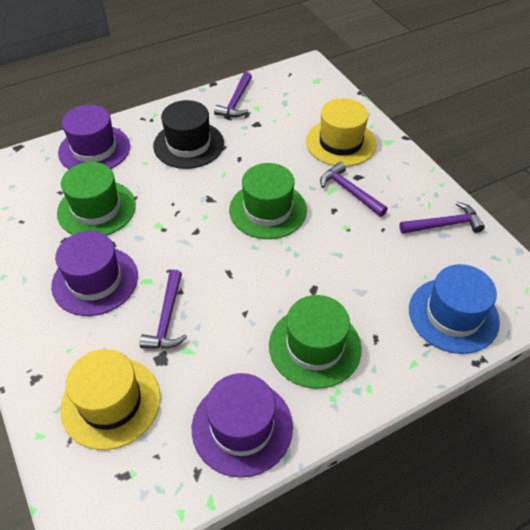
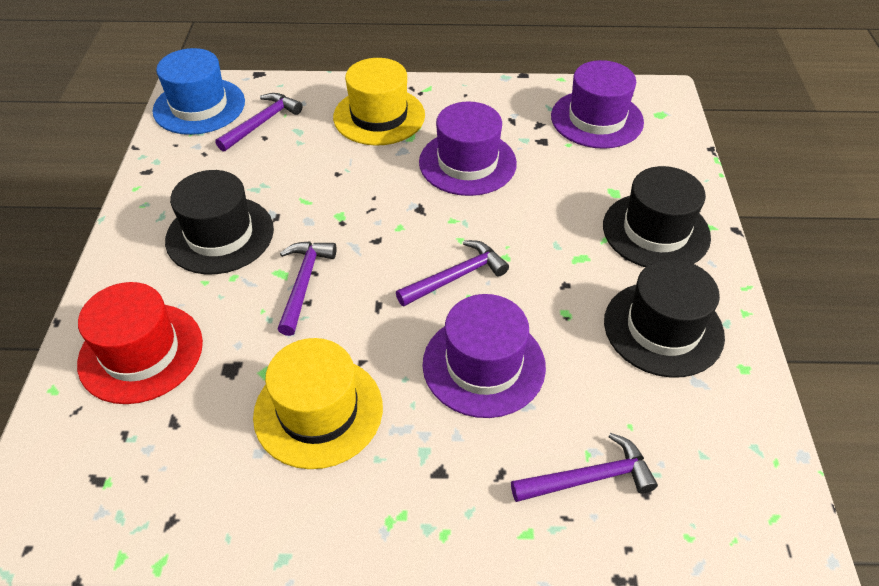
black hat: 1 -> 3
green hat: 3 -> 0
red hat: 0 -> 1

